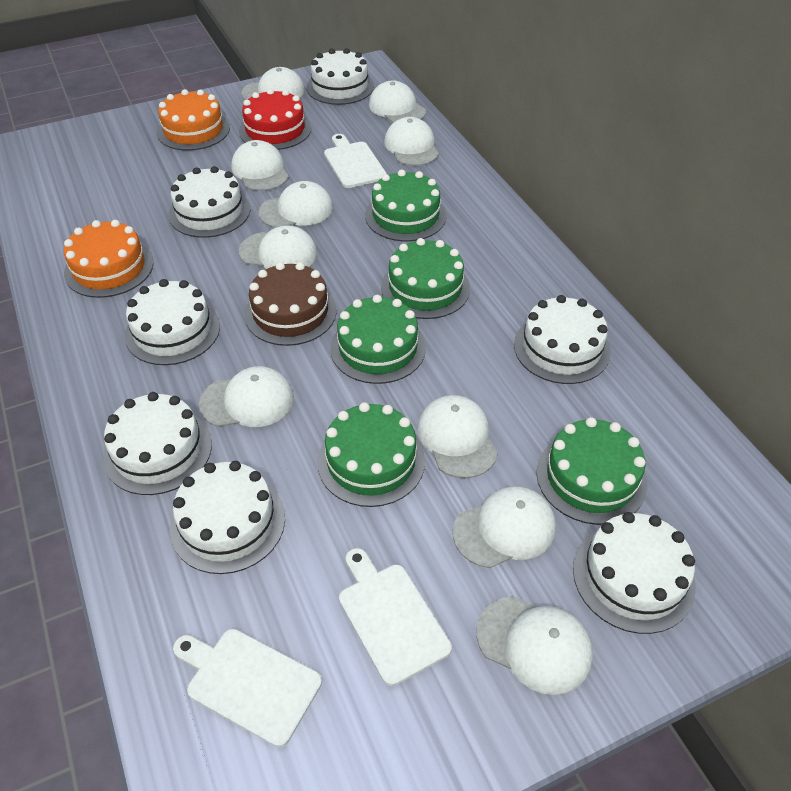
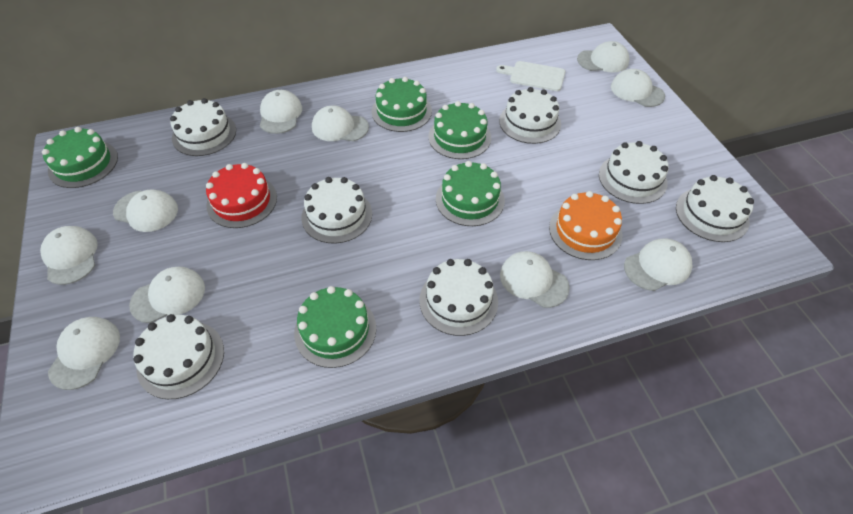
brown cake: 1 -> 0
orange cake: 2 -> 1
white cutting board: 3 -> 1

